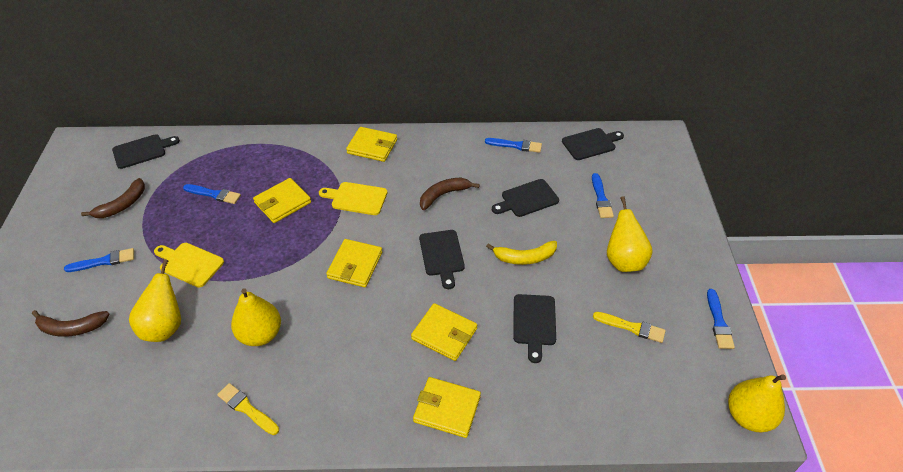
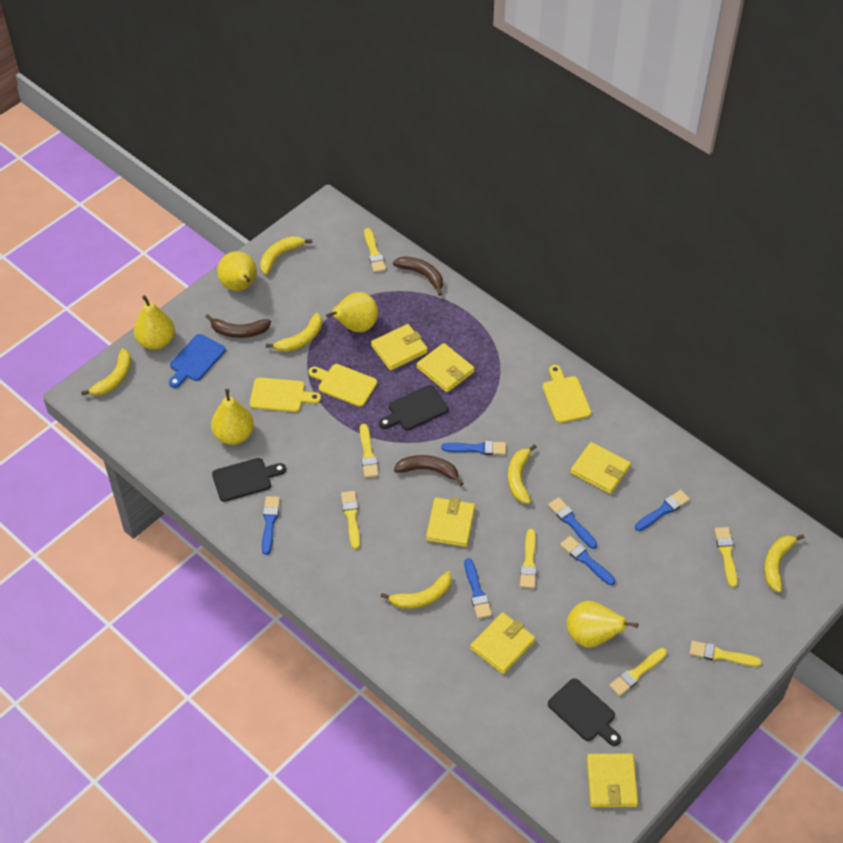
black cutting board: 5 -> 3
blue brush: 5 -> 6
blue cutting board: 0 -> 1
yellow banana: 1 -> 6
yellow brush: 2 -> 7
yellow cutting board: 2 -> 3
yellow pear: 4 -> 5
yellow wallet: 5 -> 6

